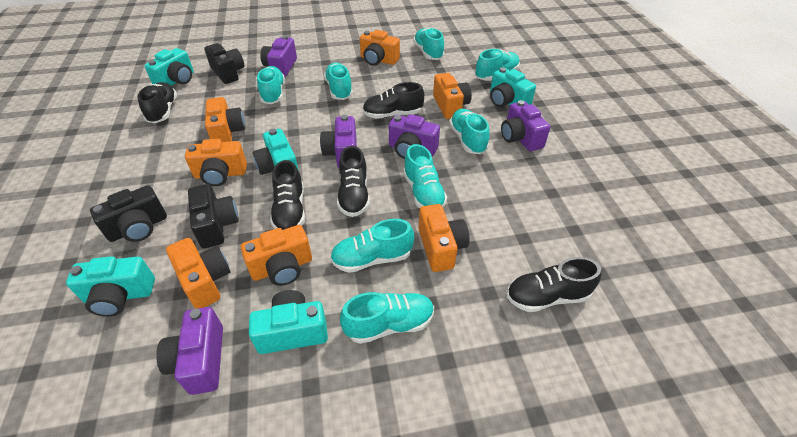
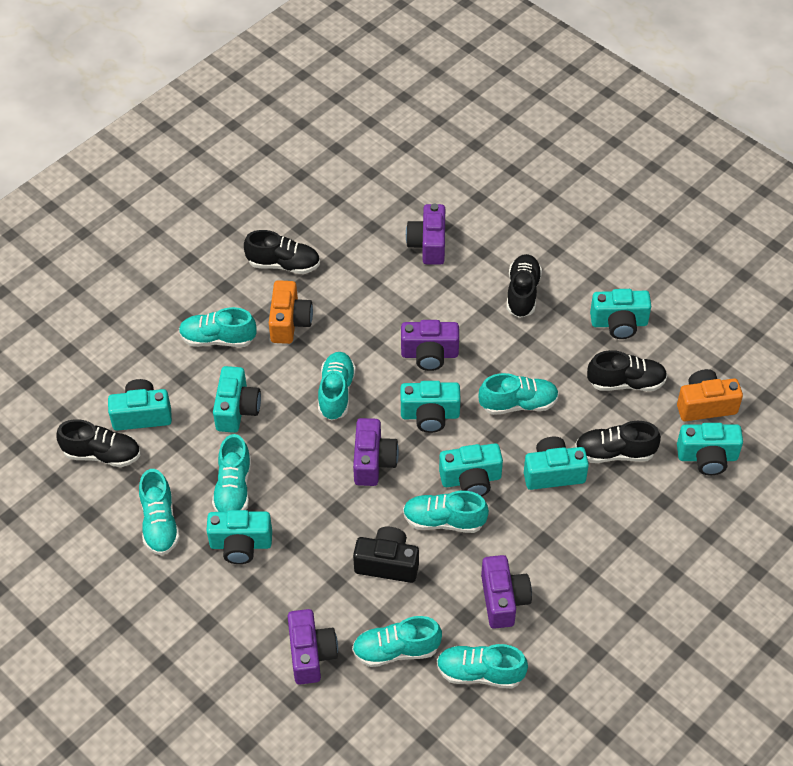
black camera: 3 -> 1
orange camera: 7 -> 2
turquoise camera: 5 -> 8

